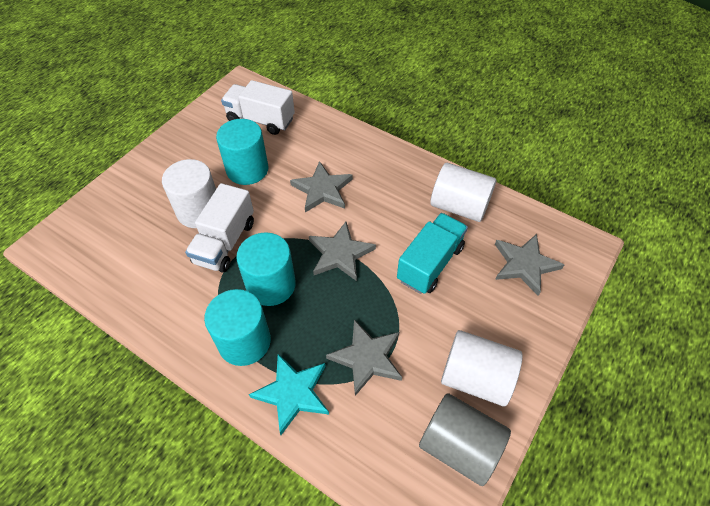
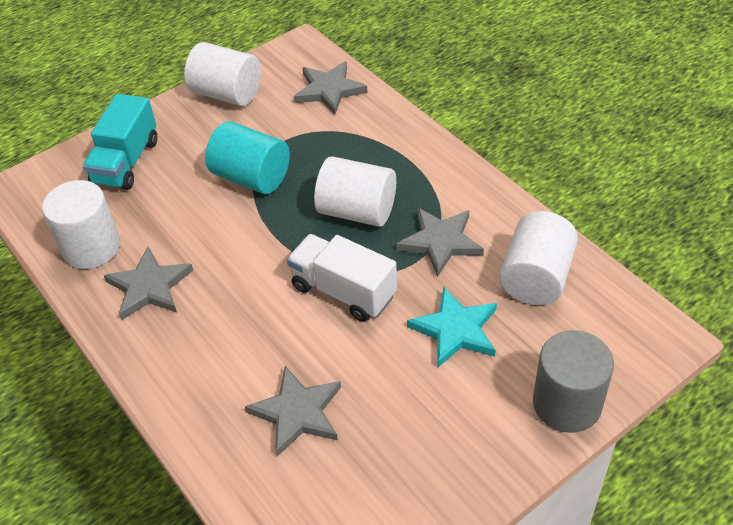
turquoise cylinder: 3 -> 1
white cylinder: 3 -> 4
white truck: 2 -> 1

